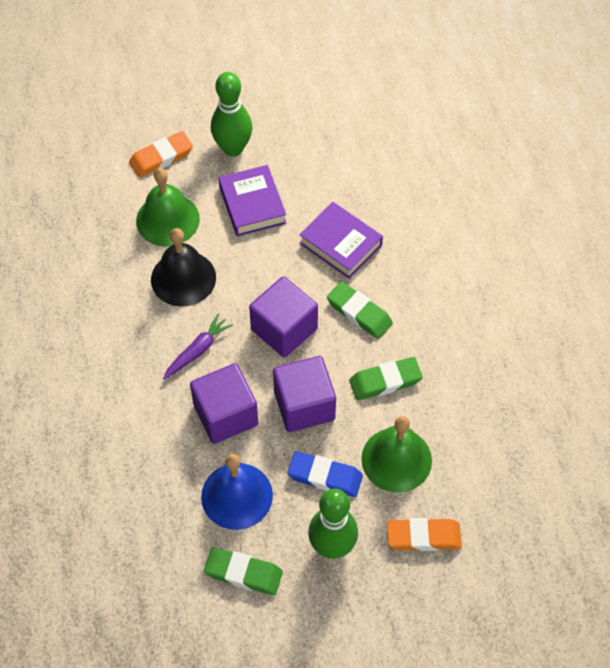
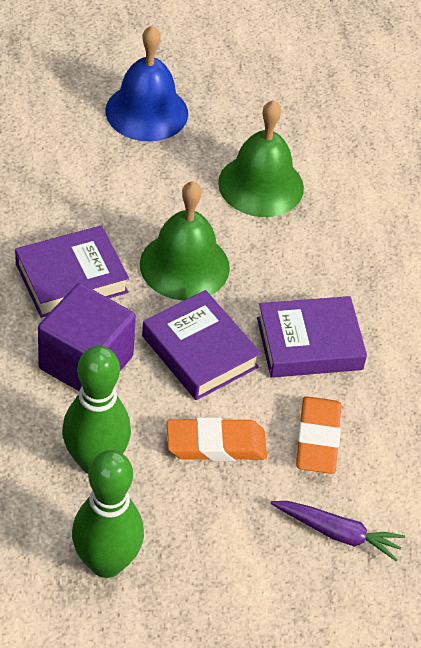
black bell: 1 -> 0
blue eraser: 1 -> 0
green eraser: 3 -> 0
purple book: 2 -> 3
purple cube: 3 -> 1

